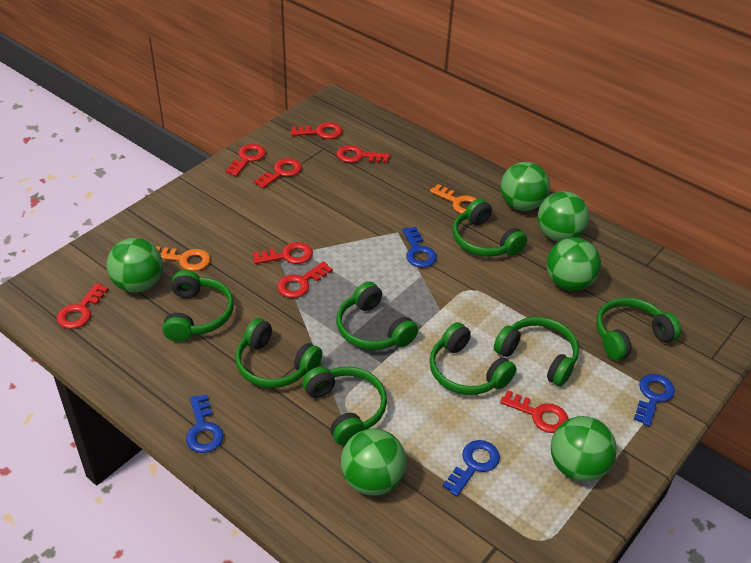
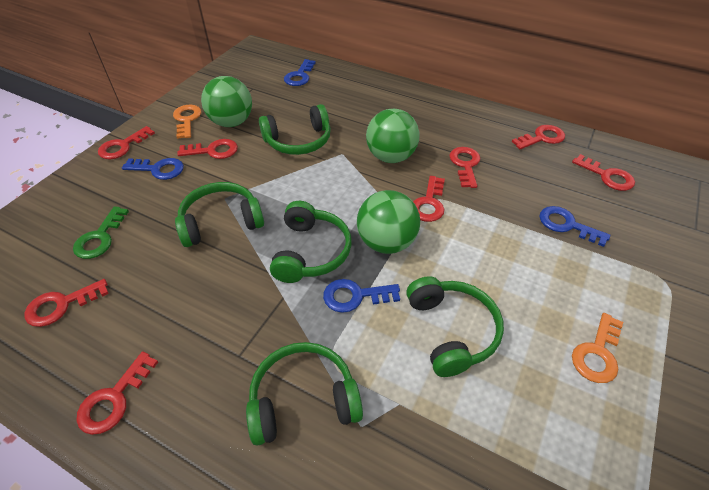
green ball: 6 -> 3
green headphones: 8 -> 5
green key: 0 -> 1

